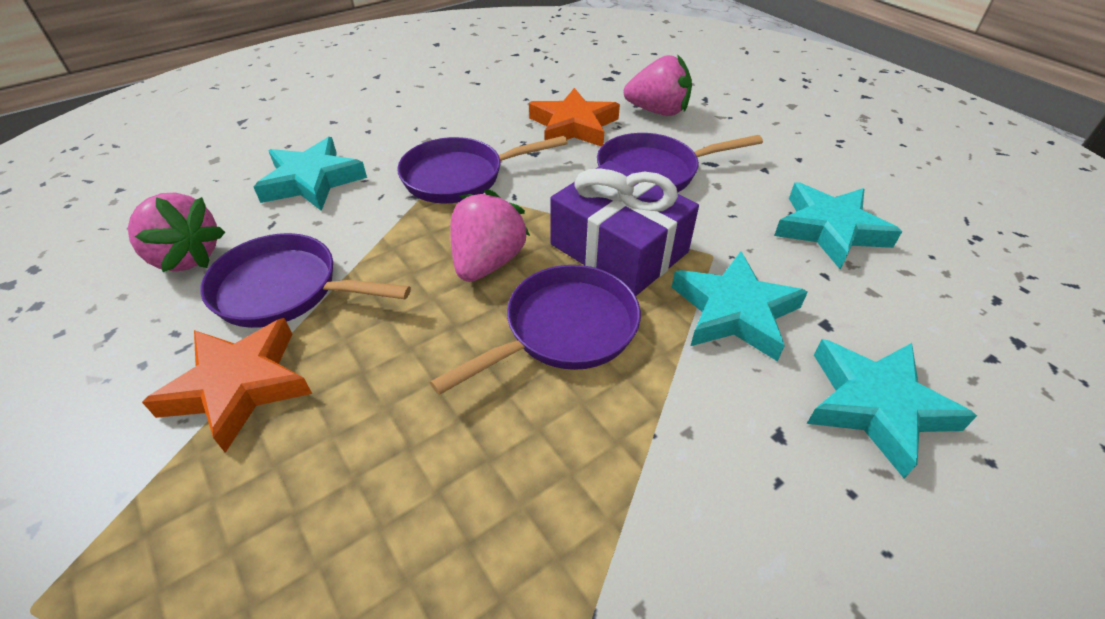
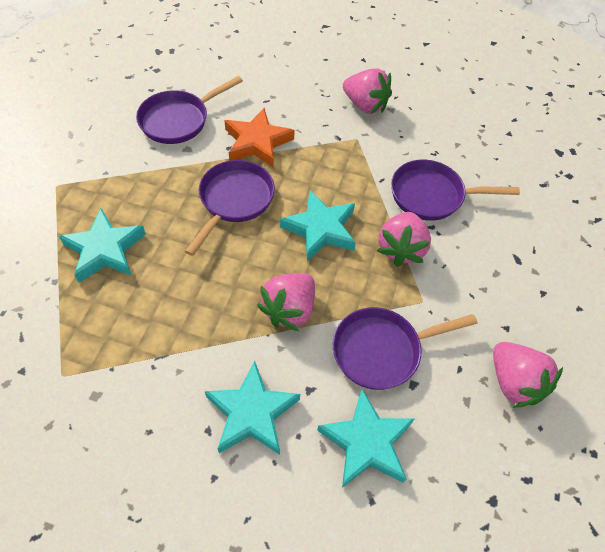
orange star: 2 -> 1
pink strawberry: 3 -> 4
purple gift: 1 -> 0

